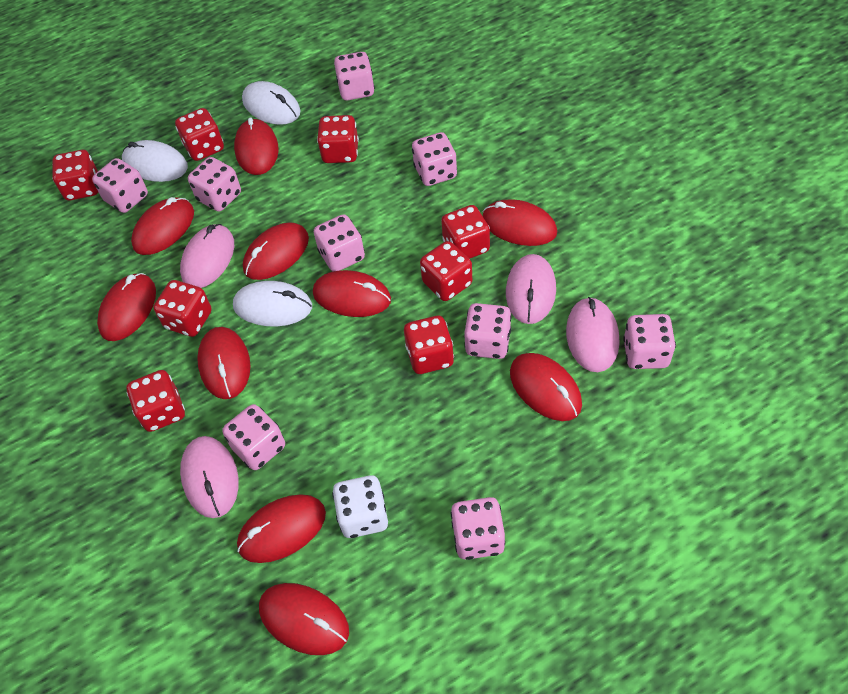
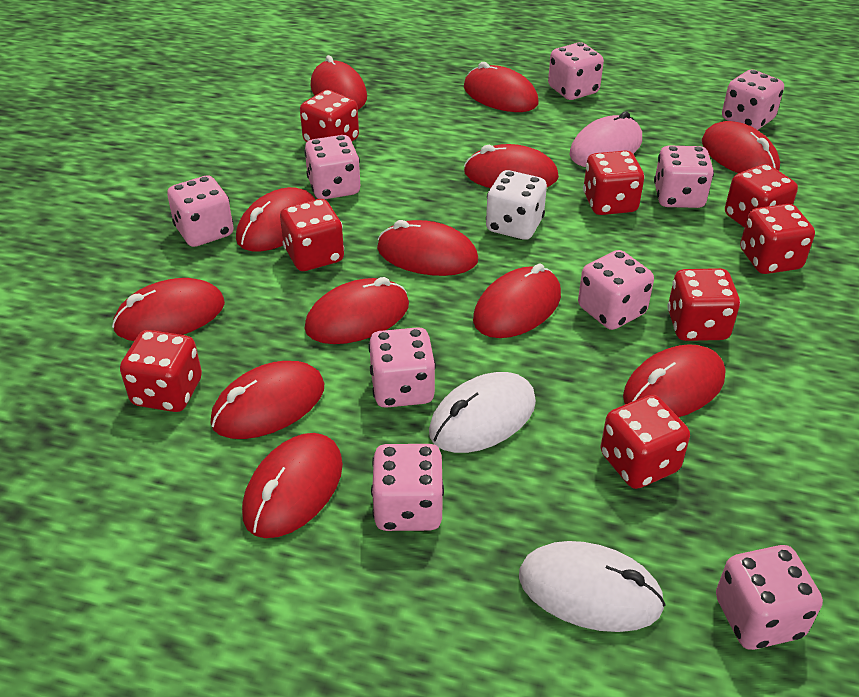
pink mouse: 4 -> 1
red mouse: 10 -> 12
white mouse: 3 -> 2

